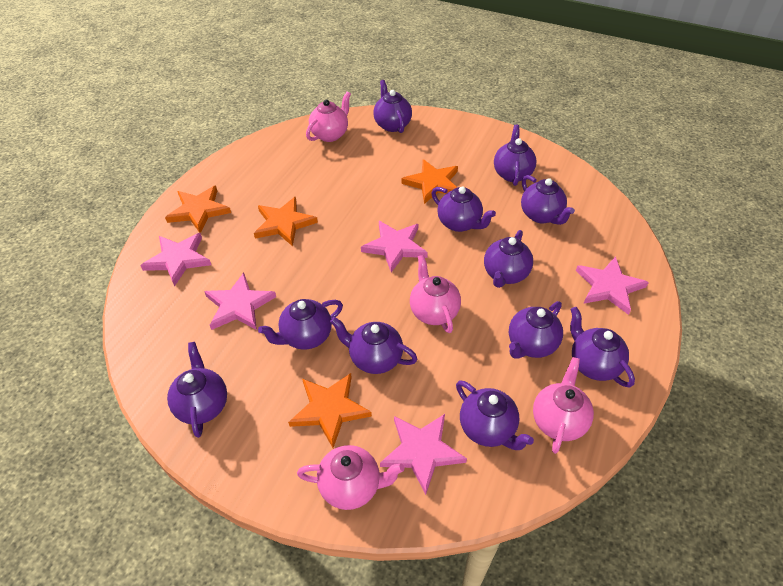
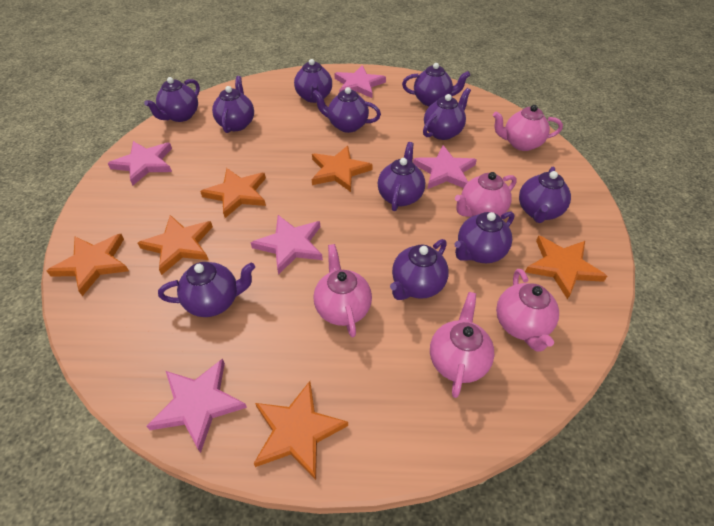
orange star: 4 -> 6
pink teapot: 4 -> 5

